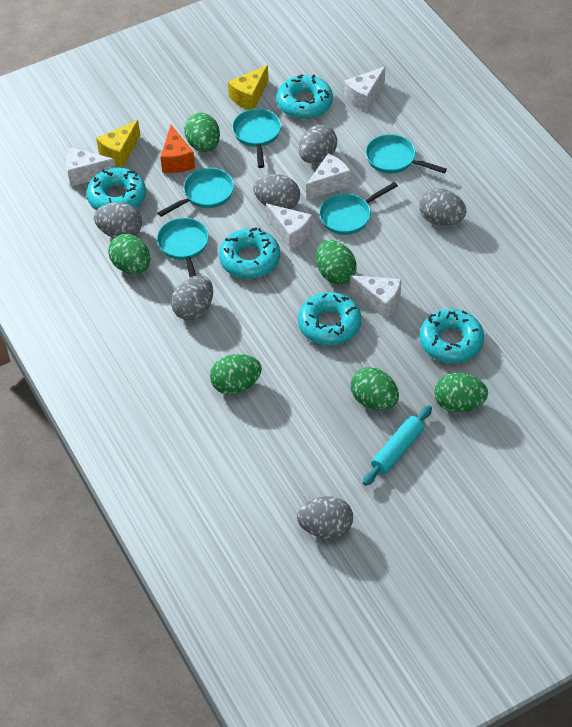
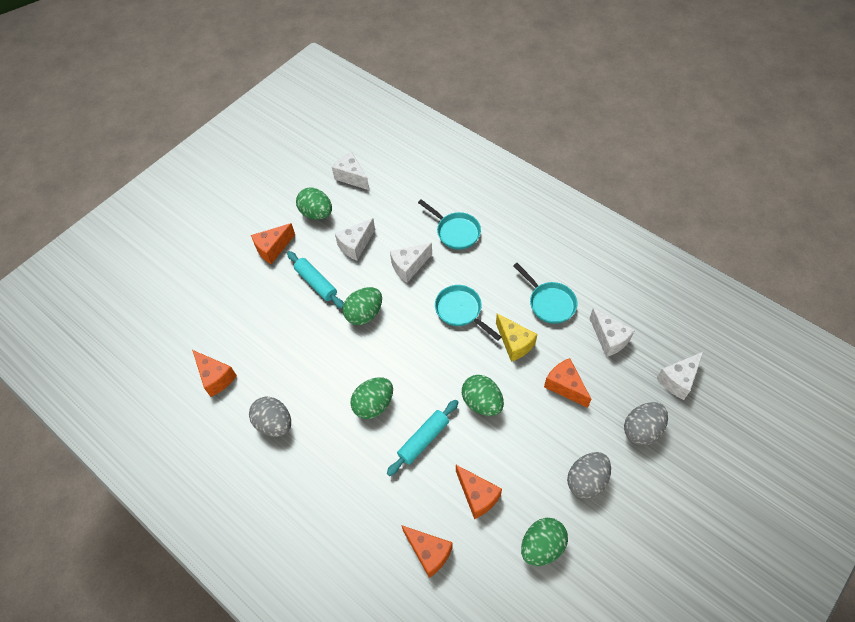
green egg: 6 -> 5
grey egg: 6 -> 3
orange cheese: 1 -> 5
turquoise donut: 5 -> 0
turquoise pan: 5 -> 3
turquoise rolling pin: 1 -> 2
yellow cheese: 2 -> 1

